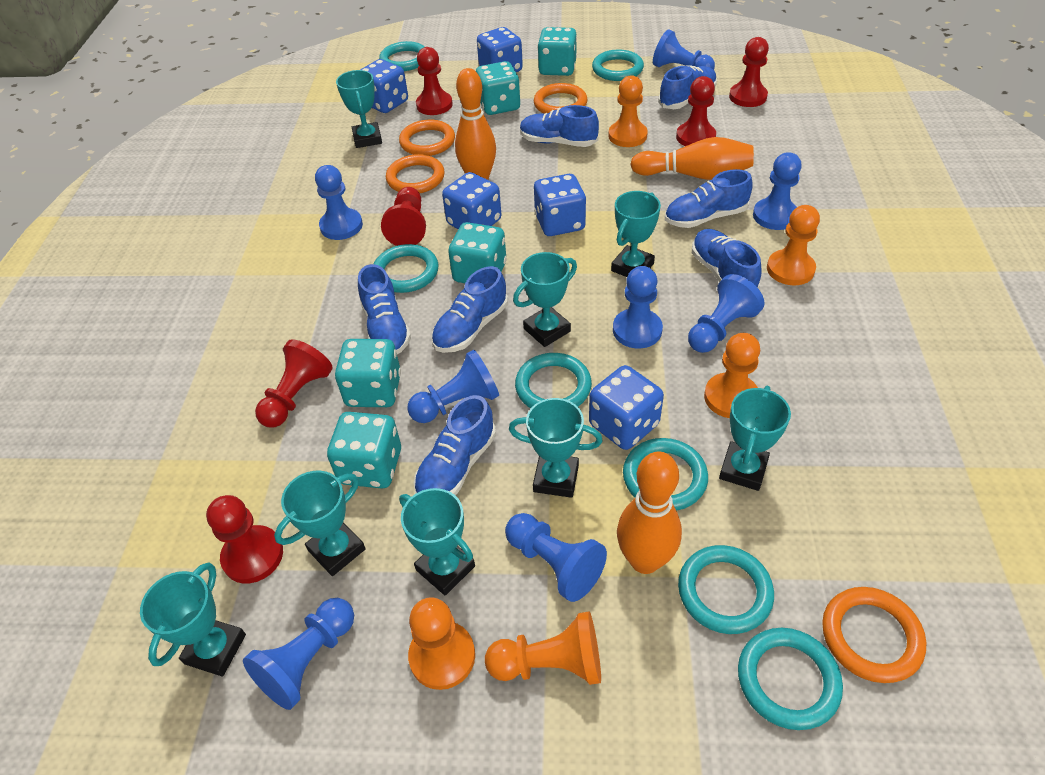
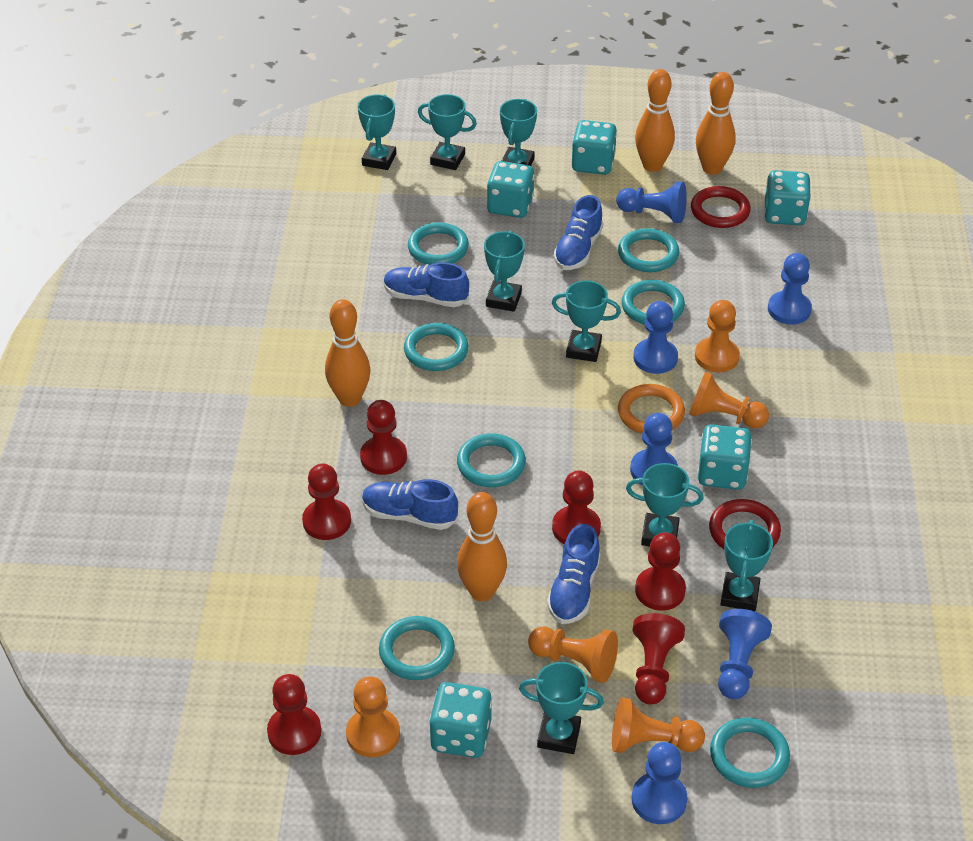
blue dice: 5 -> 0
blue pawn: 8 -> 6
blue shoe: 7 -> 4
orange bowling pin: 3 -> 4
orange ring: 4 -> 1
red ring: 0 -> 2

